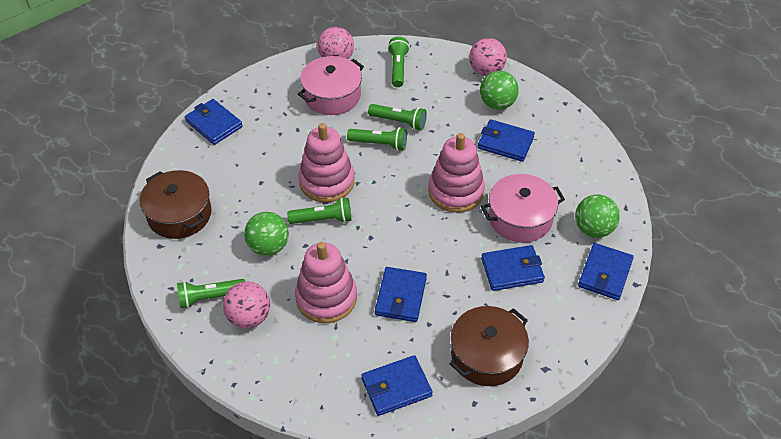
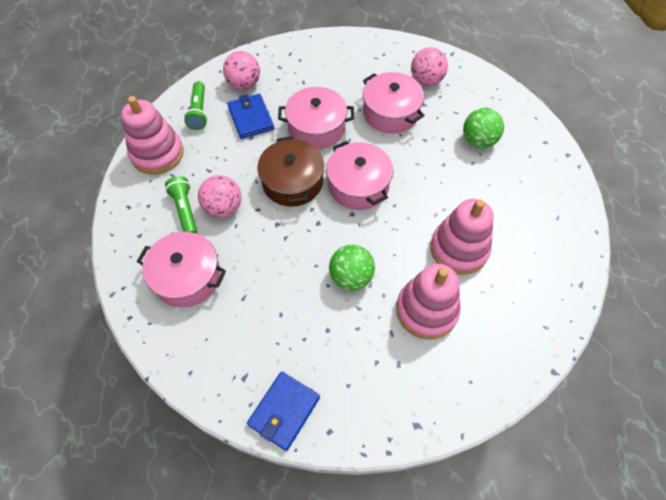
blue wallet: 6 -> 2
brown pot: 2 -> 1
green ball: 3 -> 2
green flashlight: 5 -> 2
pink pot: 2 -> 4

